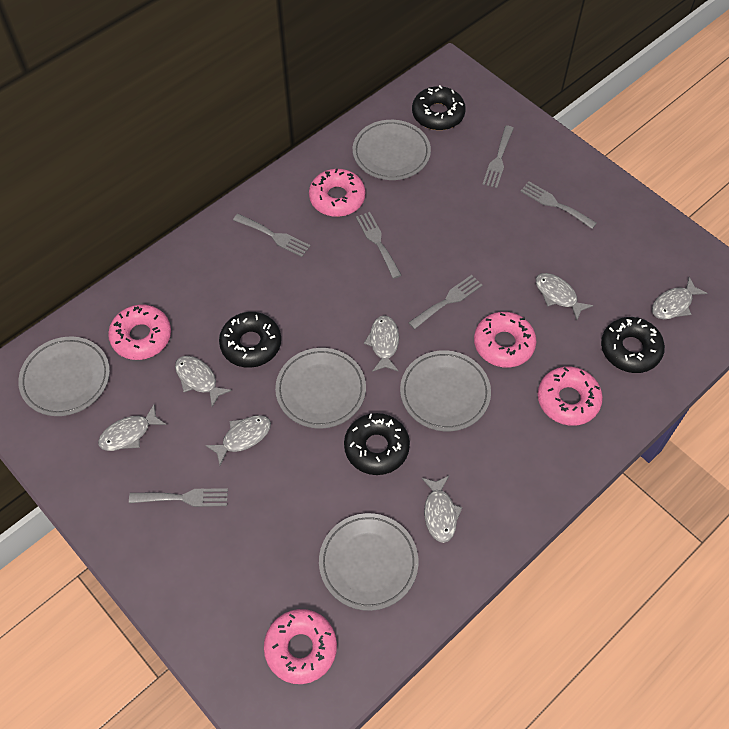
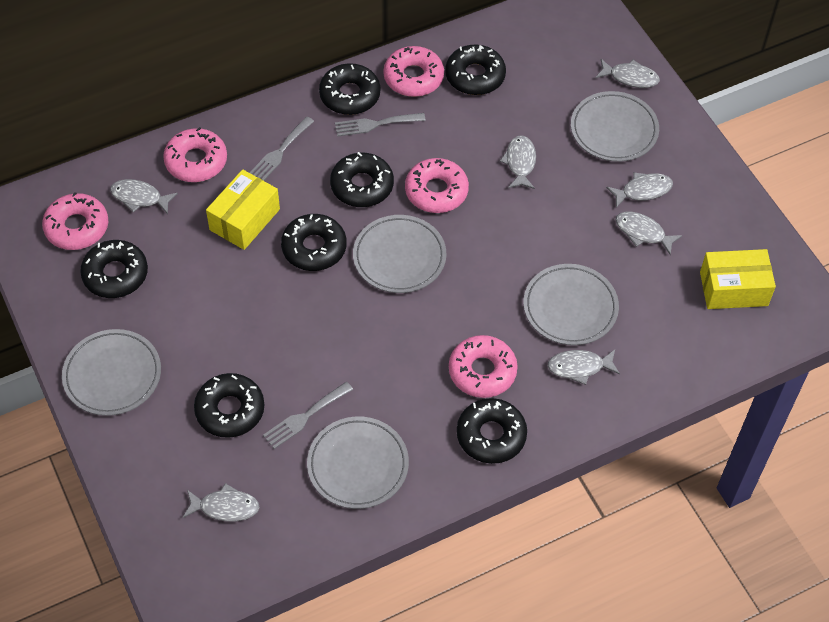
black donut: 4 -> 7
grey fork: 6 -> 3
yellow box: 0 -> 2

